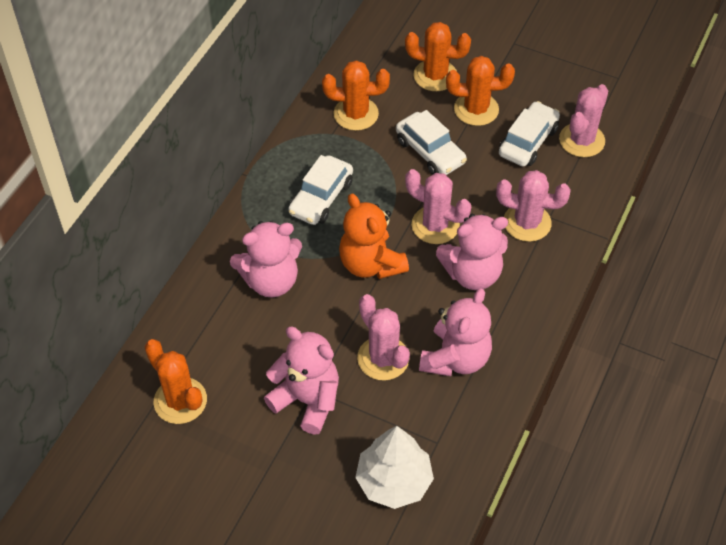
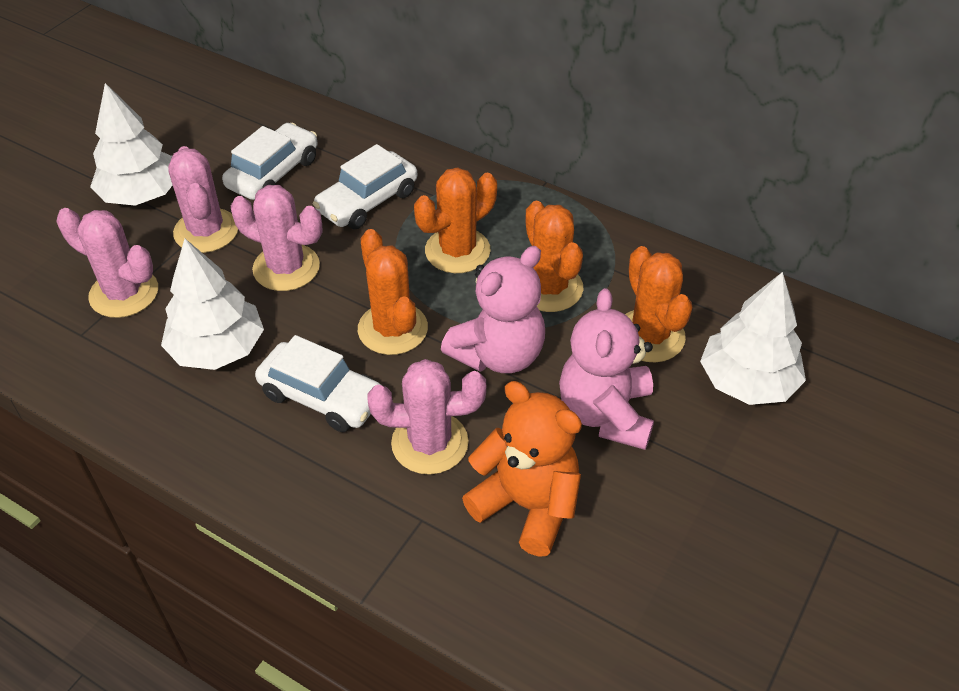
pink teddy bear: 4 -> 2
white tree: 1 -> 3

